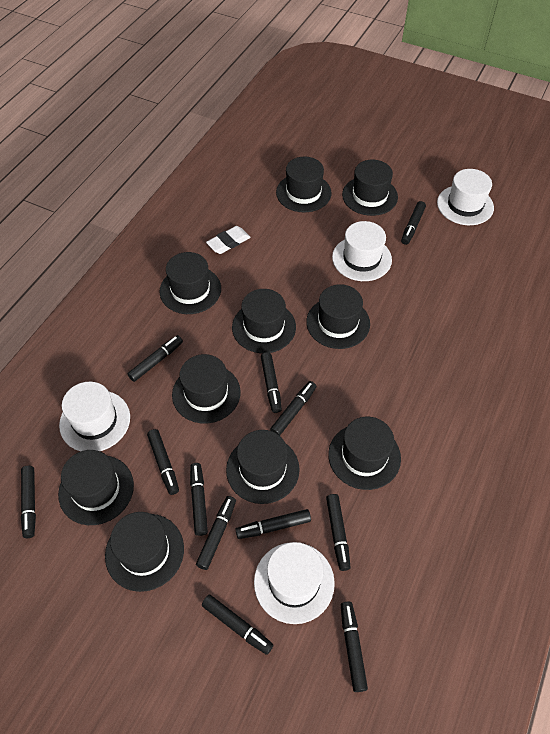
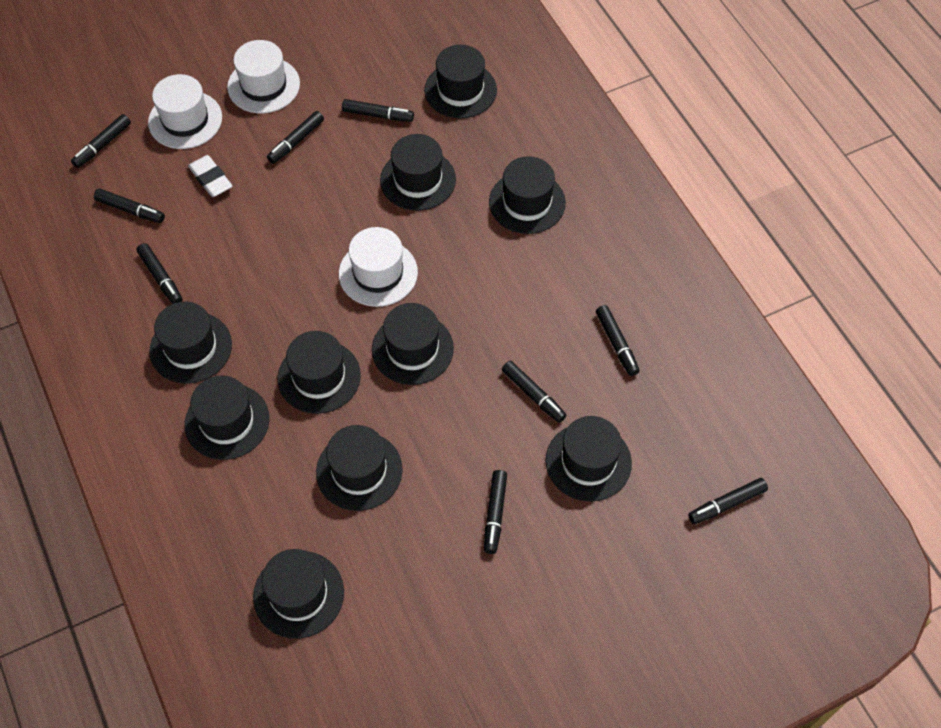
black marker: 12 -> 9
white hat: 4 -> 3

